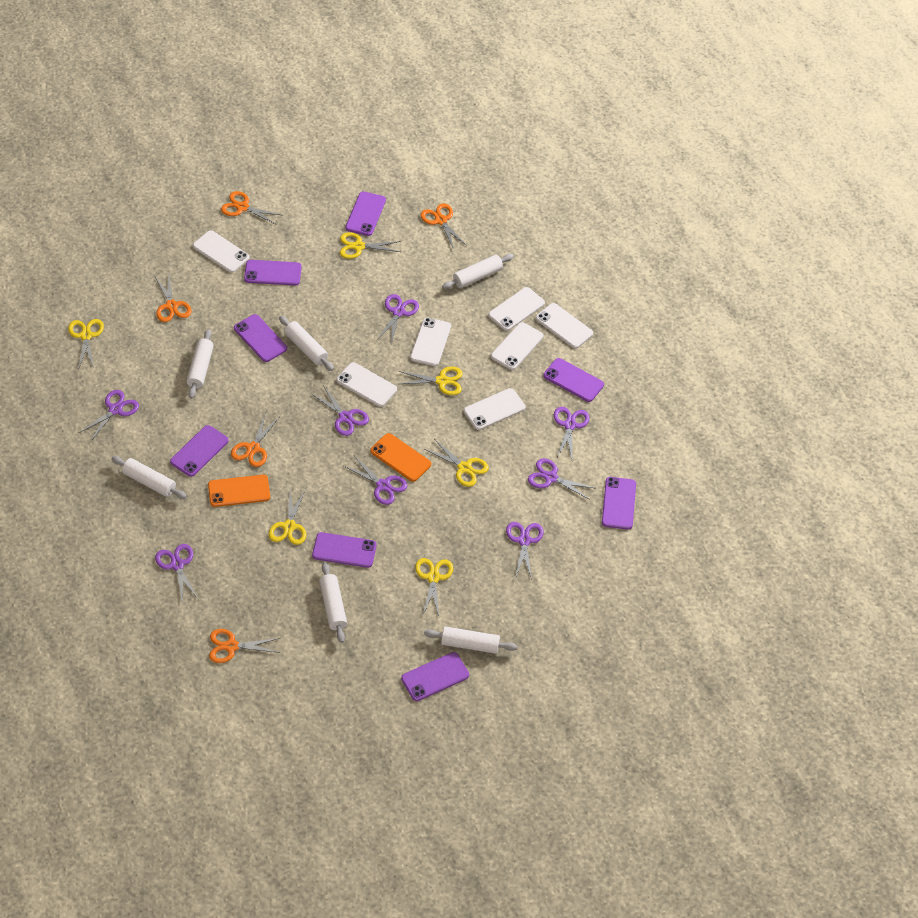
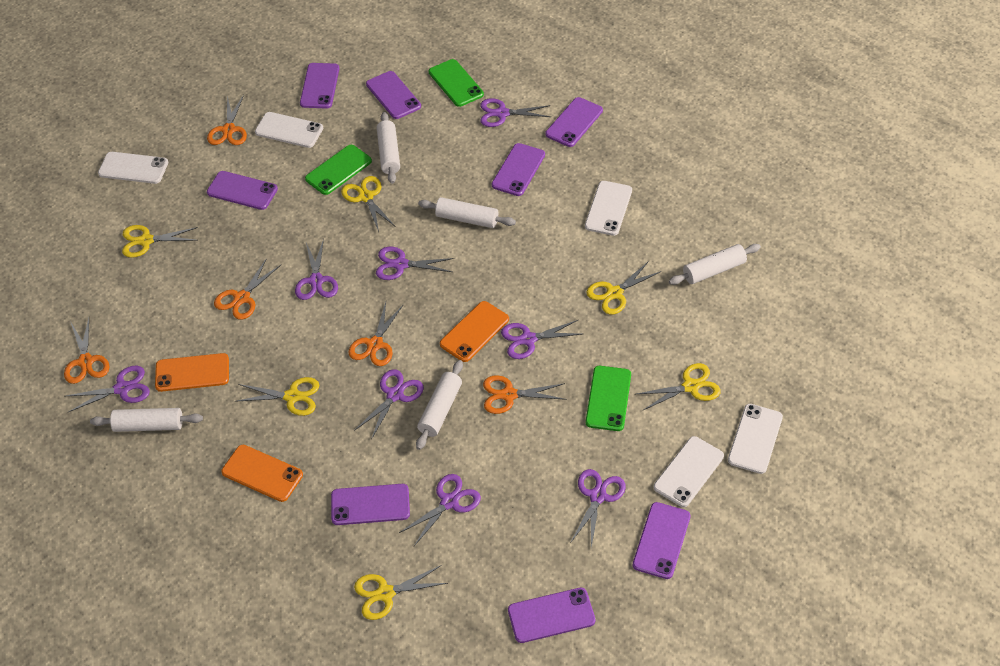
green phone: 0 -> 3
orange phone: 2 -> 3
white phone: 7 -> 5
white rolling pin: 6 -> 5

